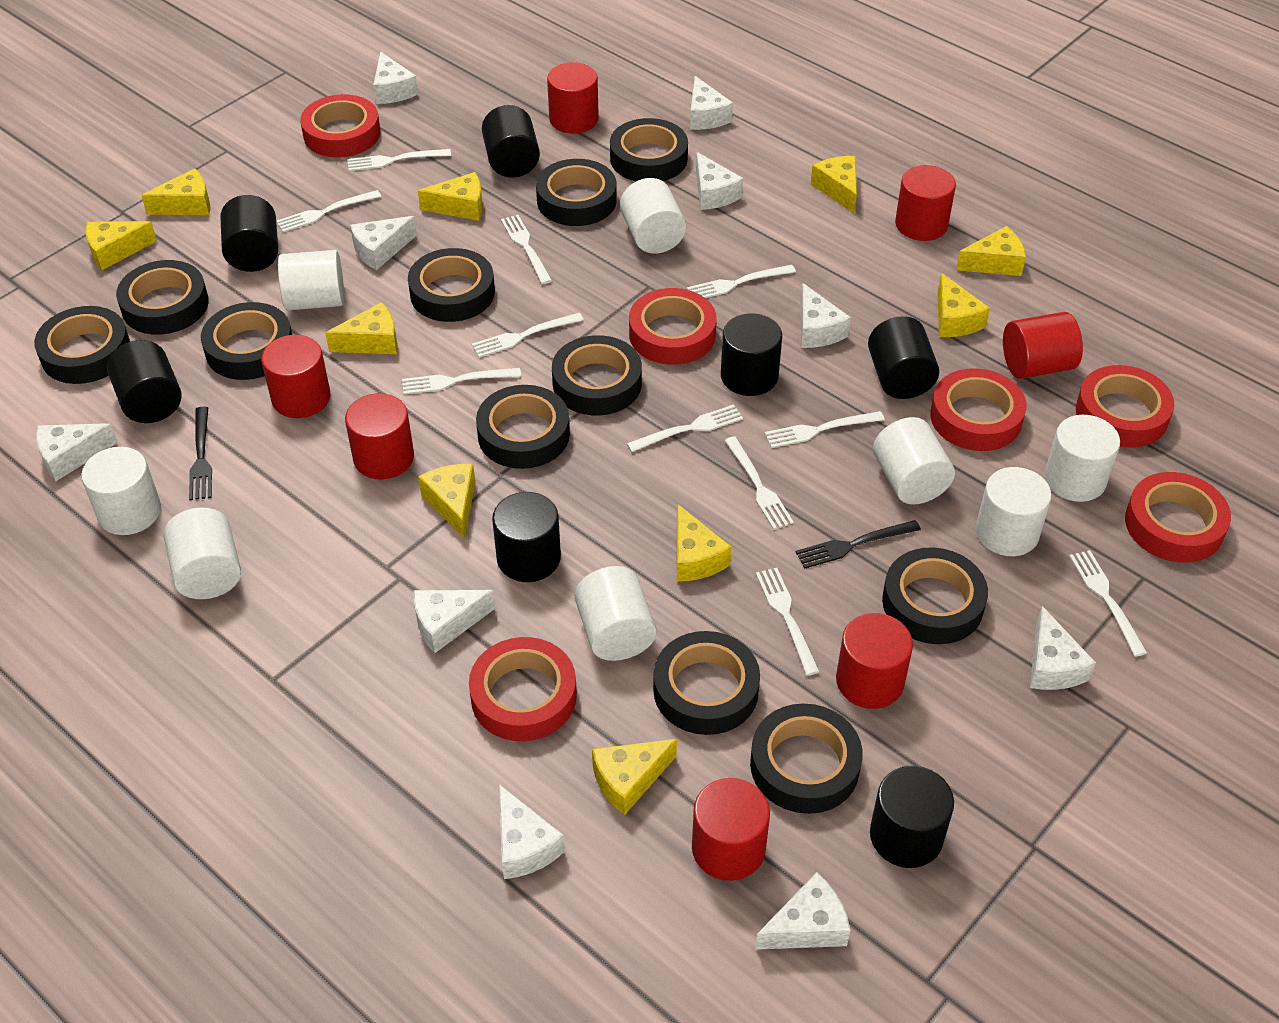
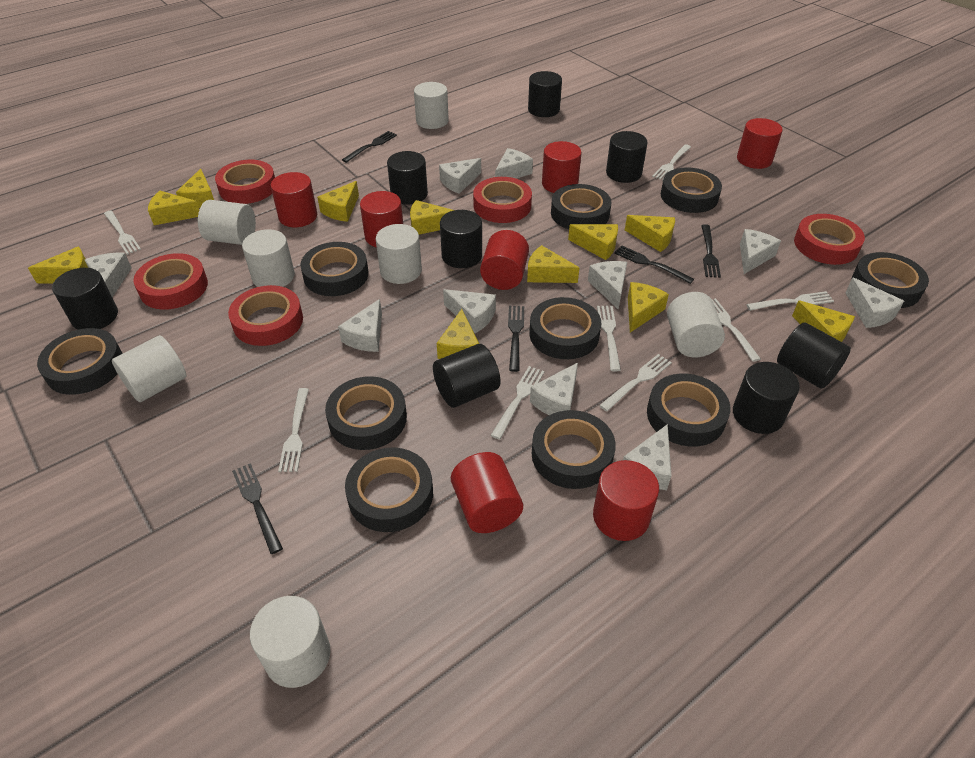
black cylinder: 7 -> 8
black fork: 2 -> 5
black tape: 11 -> 10
red tape: 6 -> 5
white cylinder: 8 -> 7
white fork: 11 -> 8
yellow cheese: 10 -> 11

